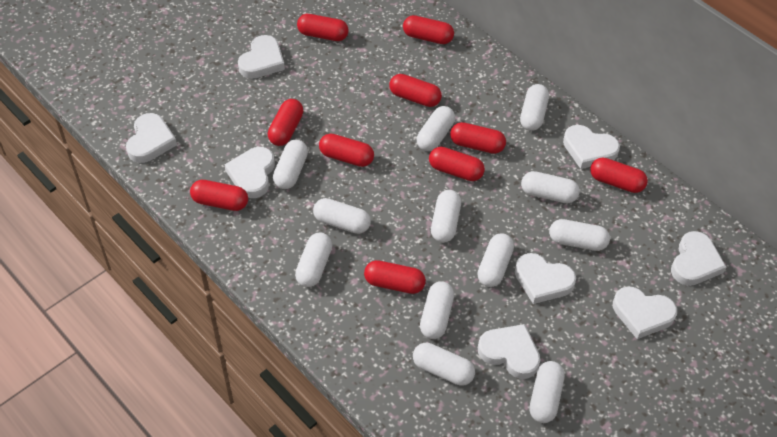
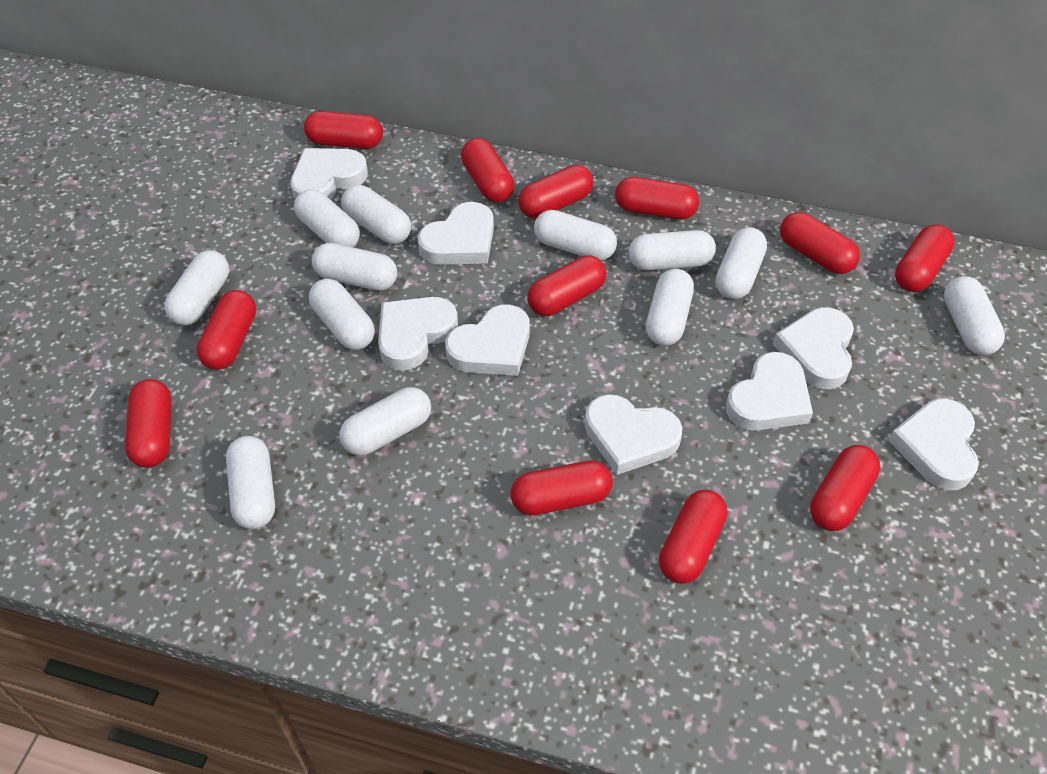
red capsule: 10 -> 12

